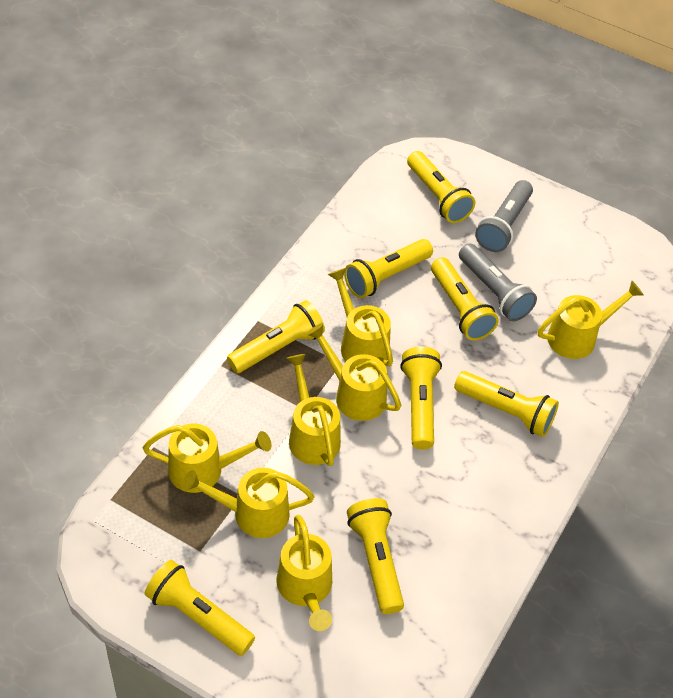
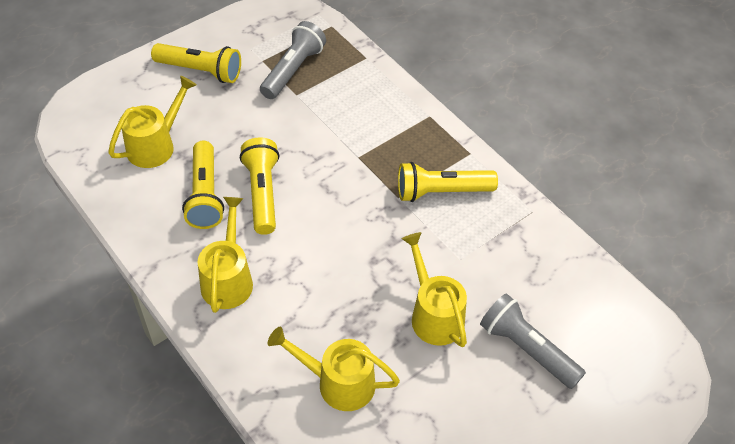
yellow flashlight: 8 -> 4
yellow watering can: 7 -> 4

